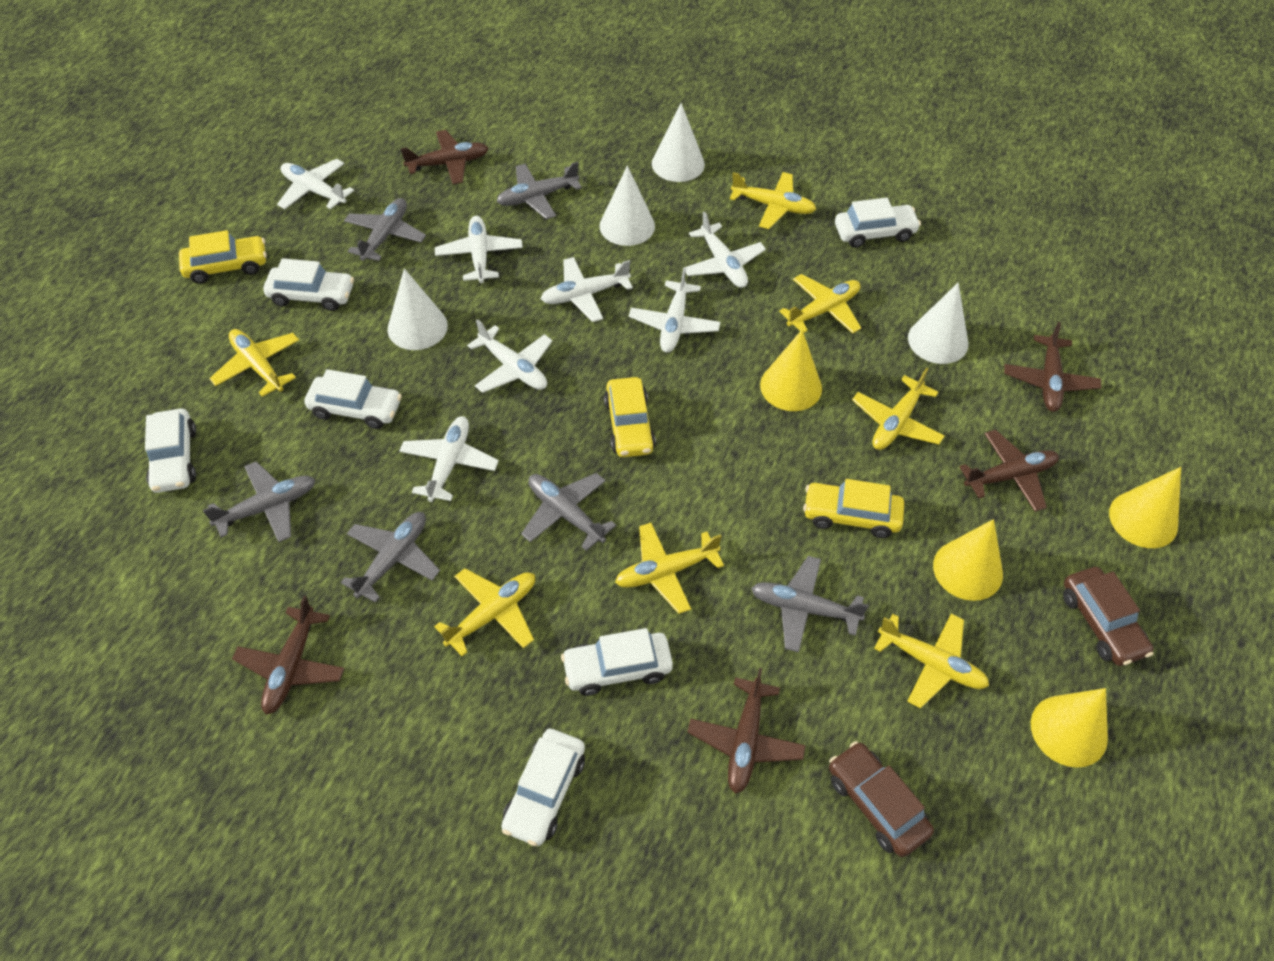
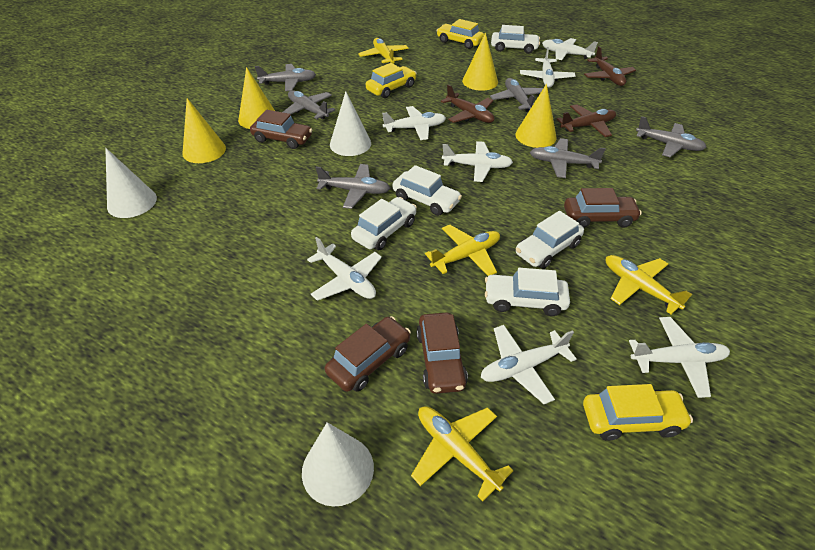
brown car: 2 -> 4
brown plane: 5 -> 3
white car: 6 -> 5
white cone: 4 -> 3
yellow plane: 7 -> 4

